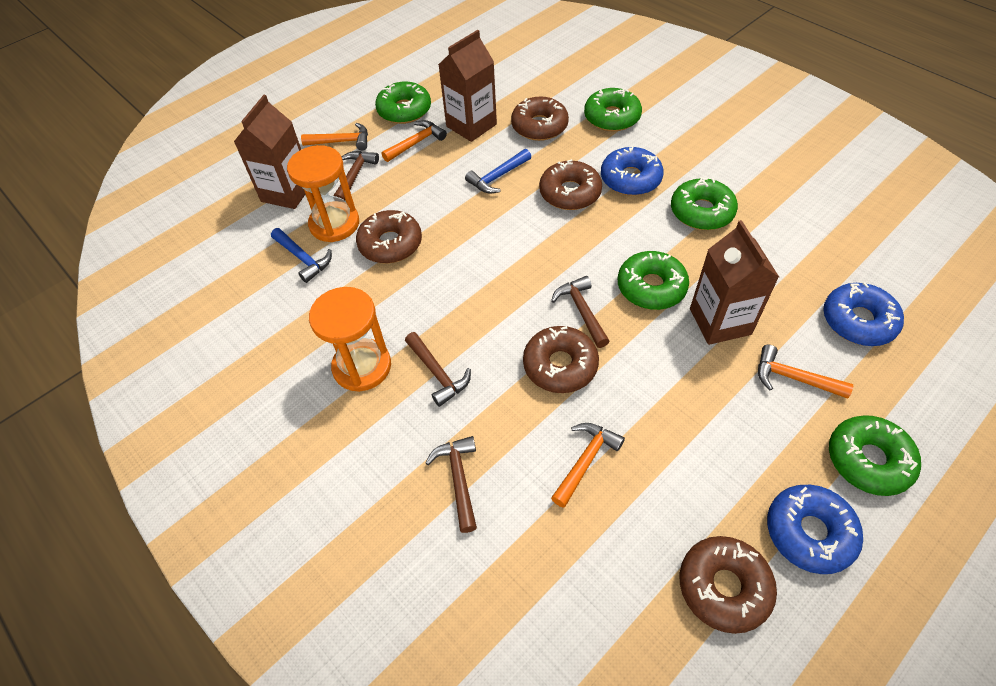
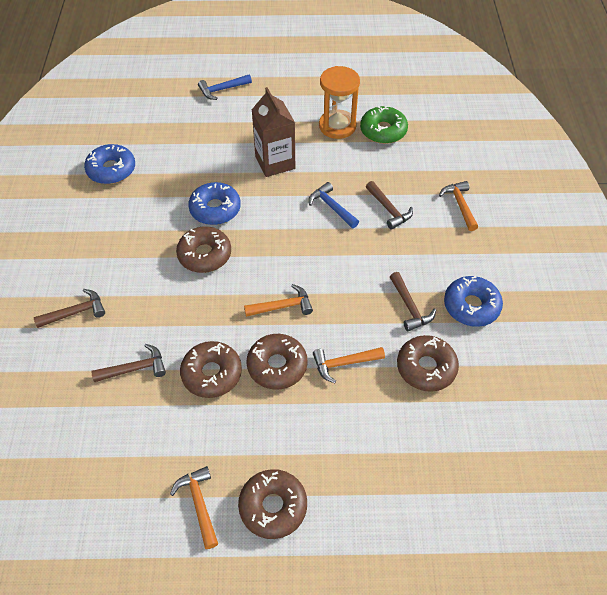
brown carton: 3 -> 1
green donut: 5 -> 1
orange hourglass: 2 -> 1

